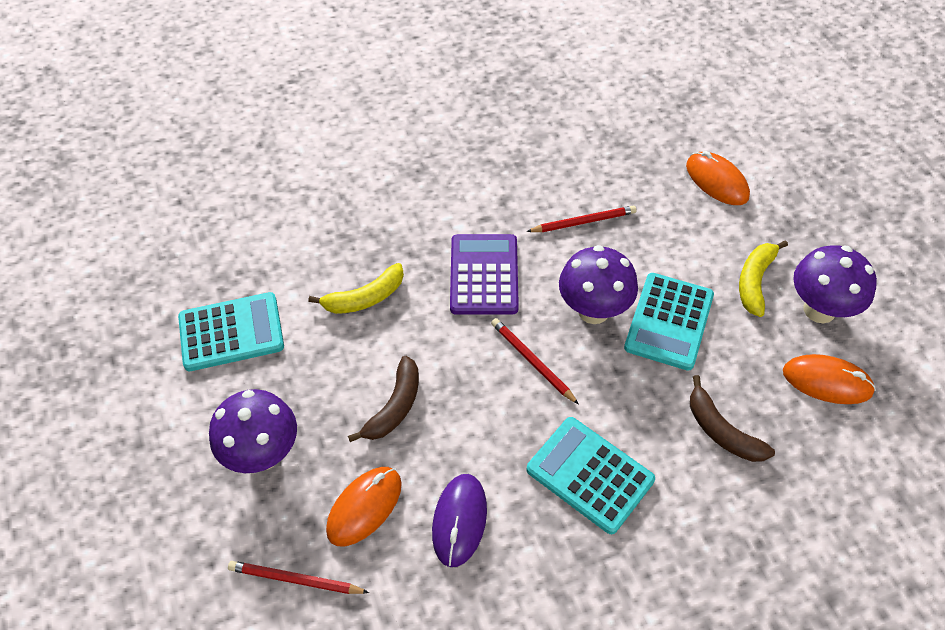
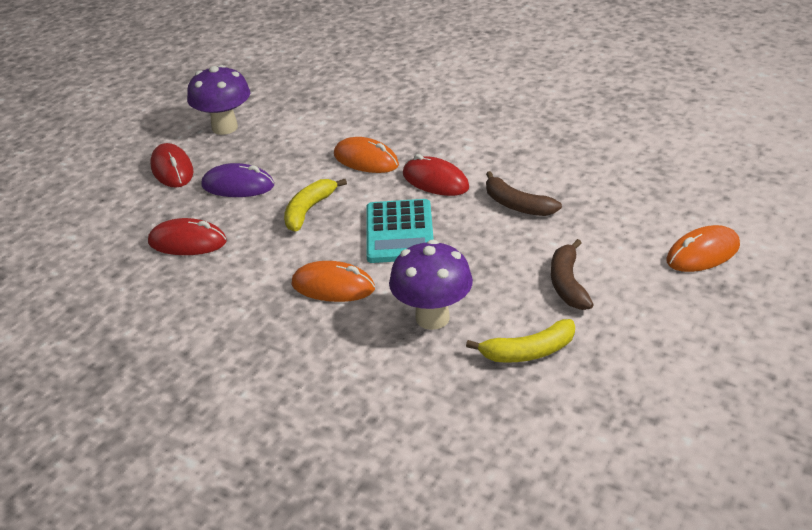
purple calculator: 1 -> 0
purple mushroom: 3 -> 2
red mouse: 0 -> 3
red pencil: 3 -> 0
turquoise calculator: 3 -> 1

